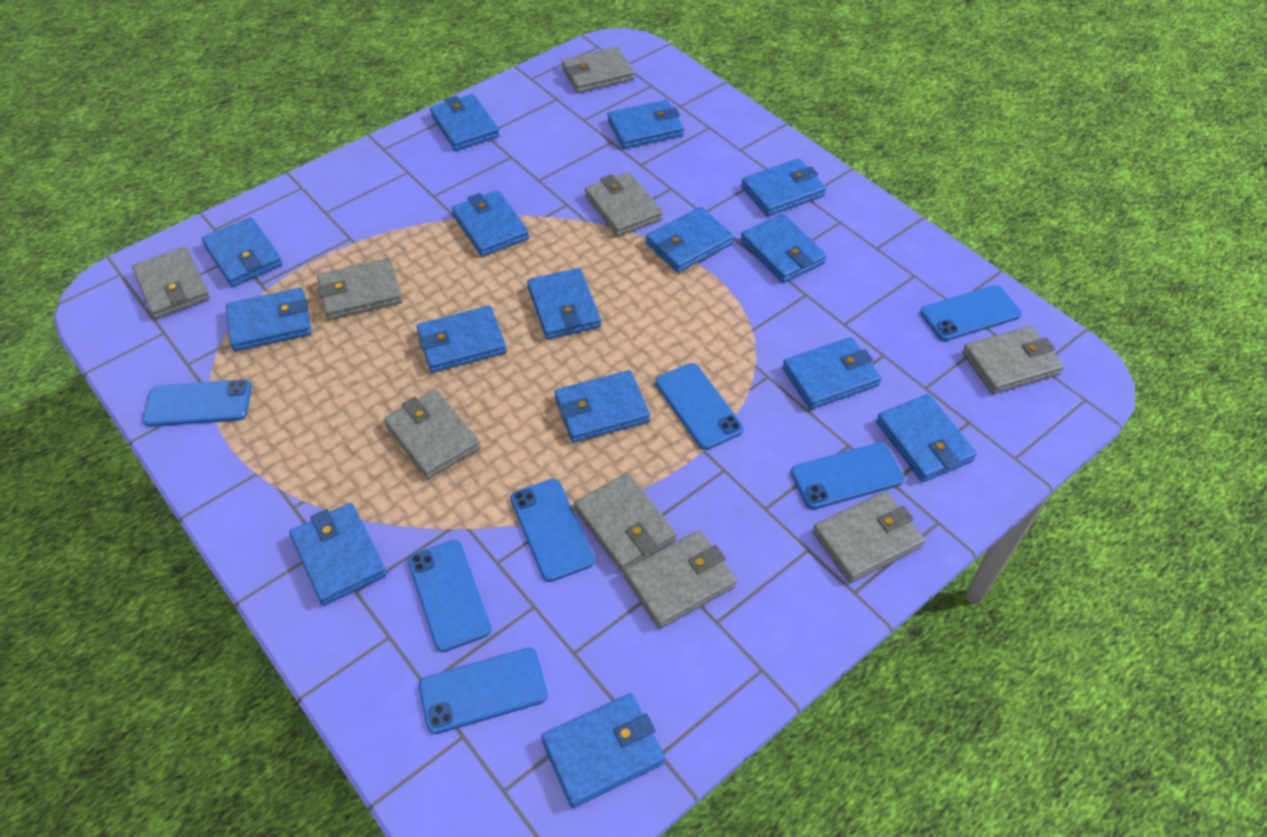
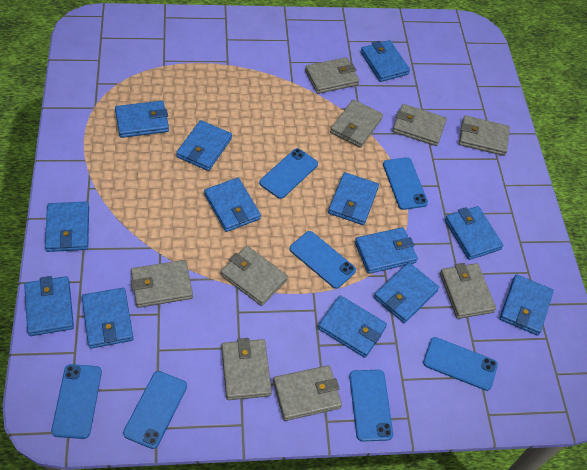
blue wallet: 15 -> 13

